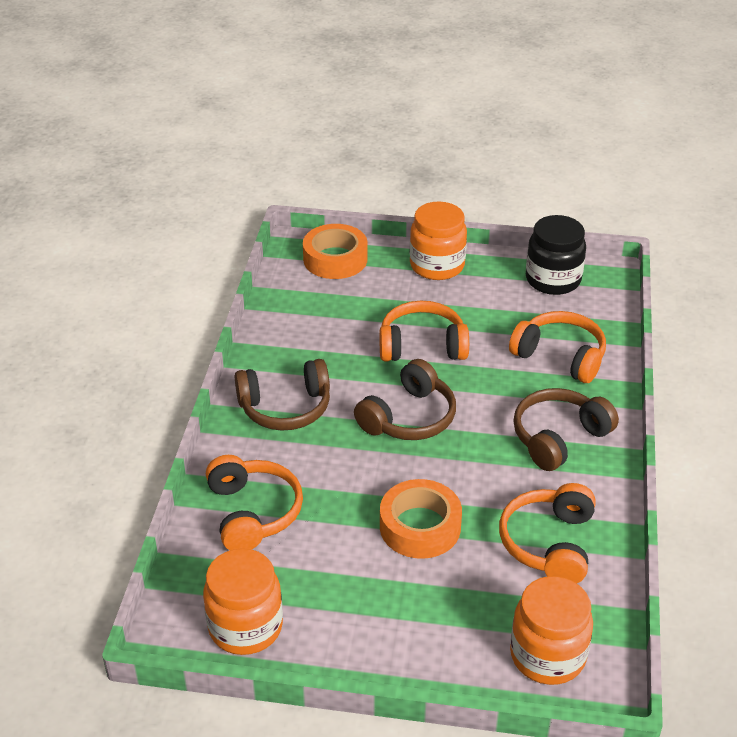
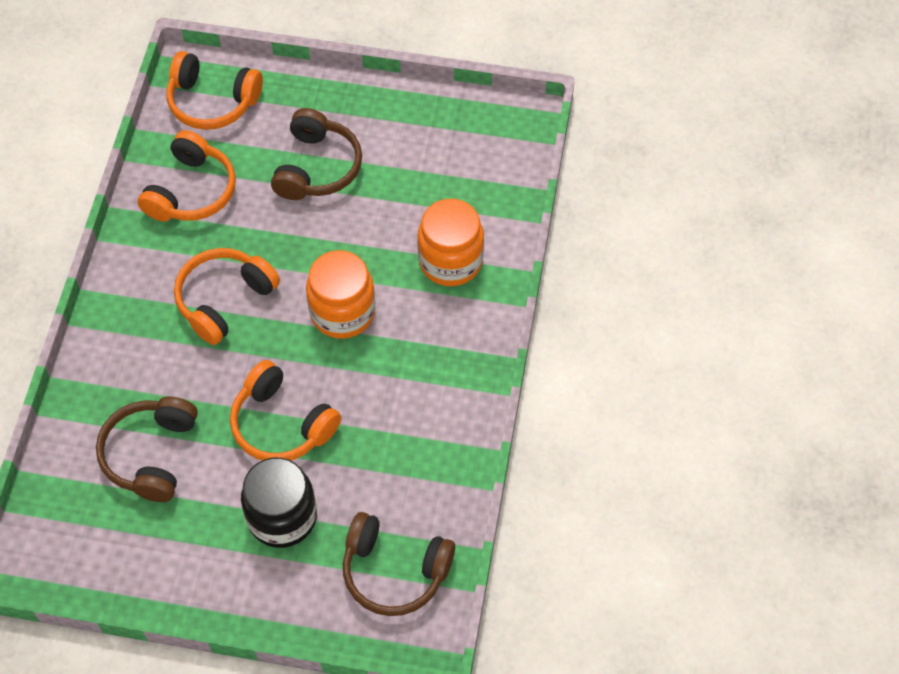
orange jar: 3 -> 2
orange tape: 2 -> 0

